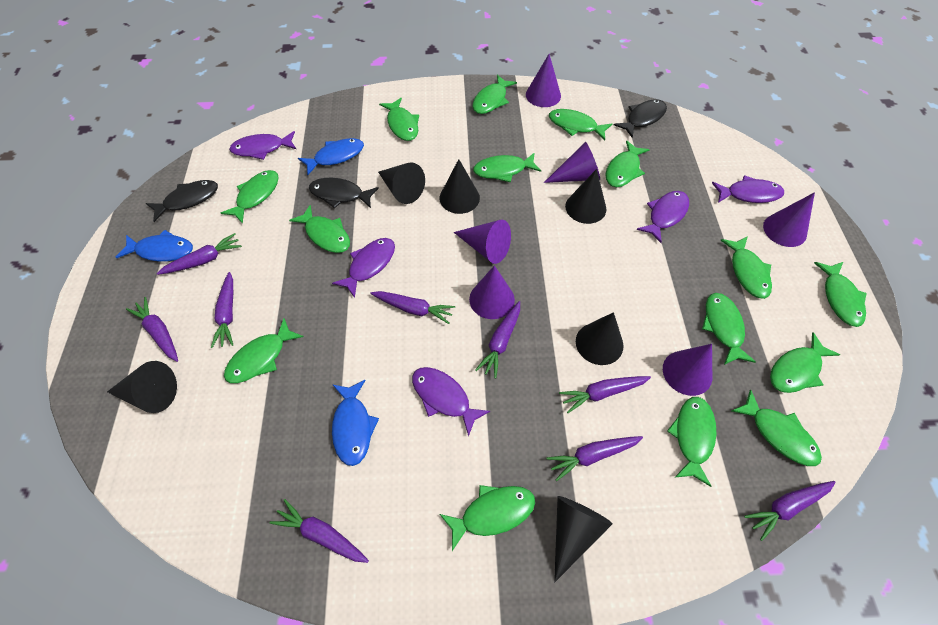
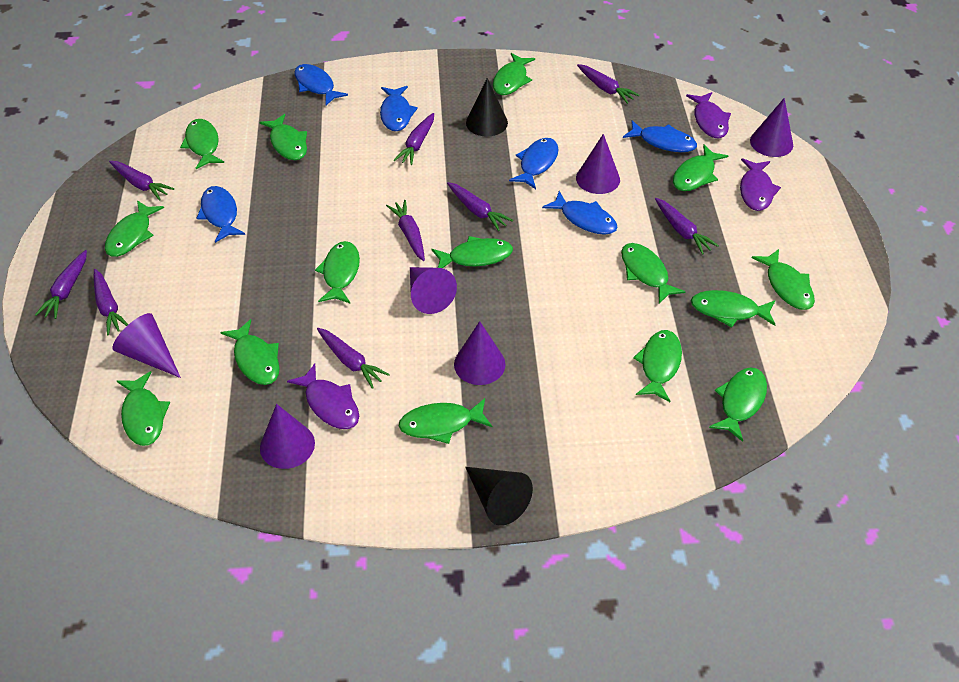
black cone: 6 -> 2
black fish: 3 -> 0
blue fish: 3 -> 6
purple fish: 5 -> 3

